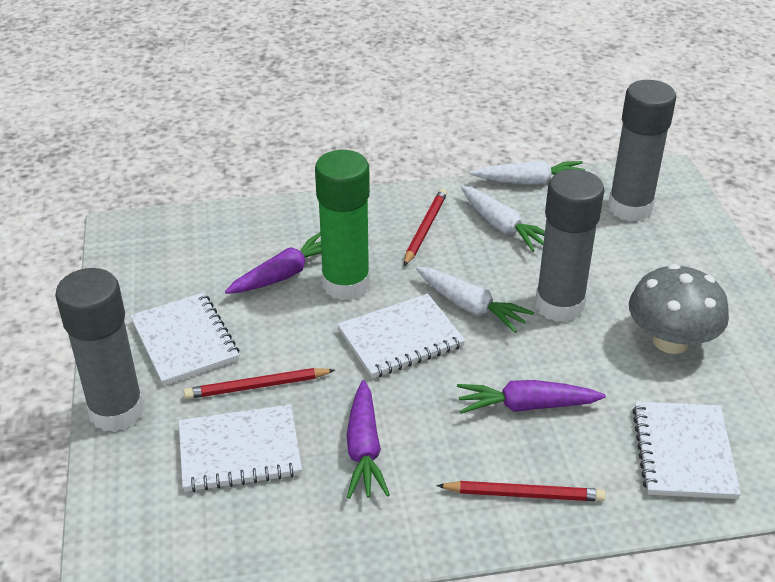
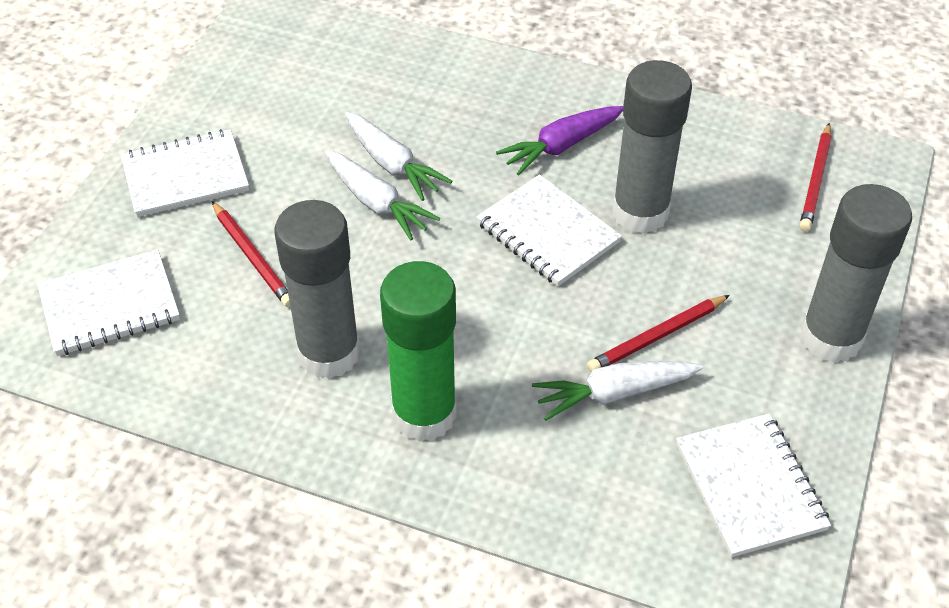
grey mushroom: 1 -> 0
purple carrot: 3 -> 1

